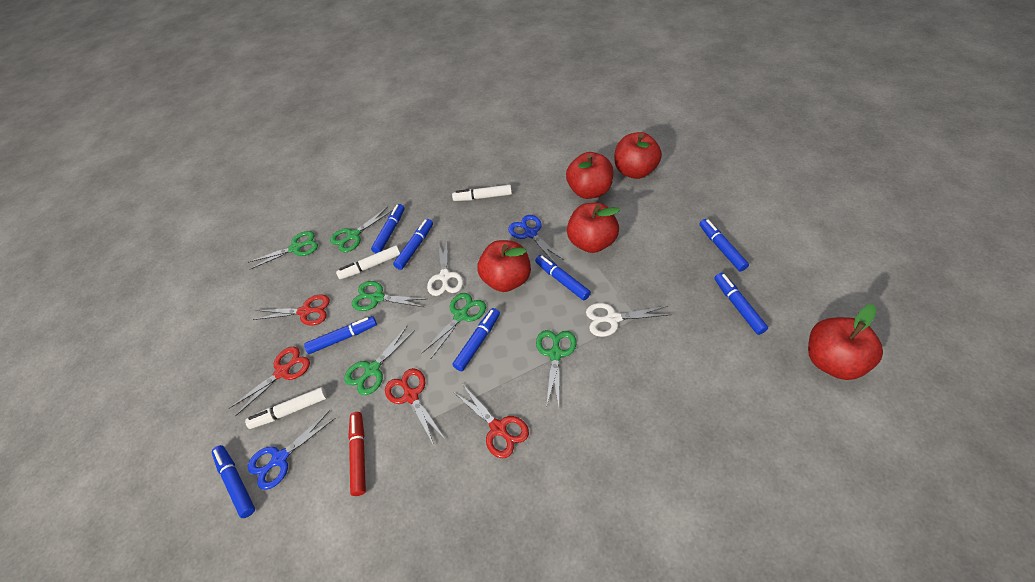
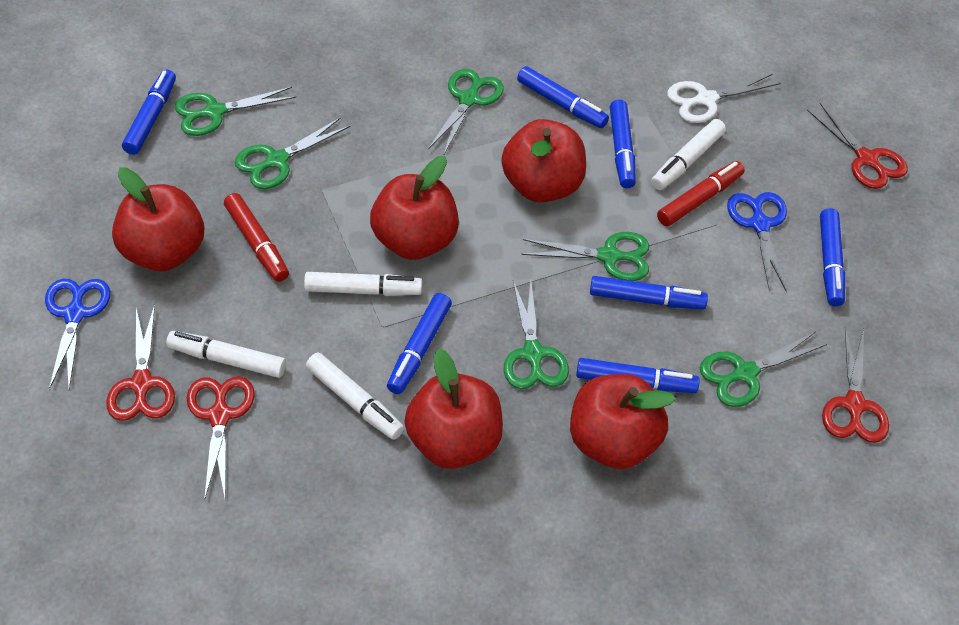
blue marker: 8 -> 7
red marker: 1 -> 2
white marker: 3 -> 4
white scissors: 2 -> 1

